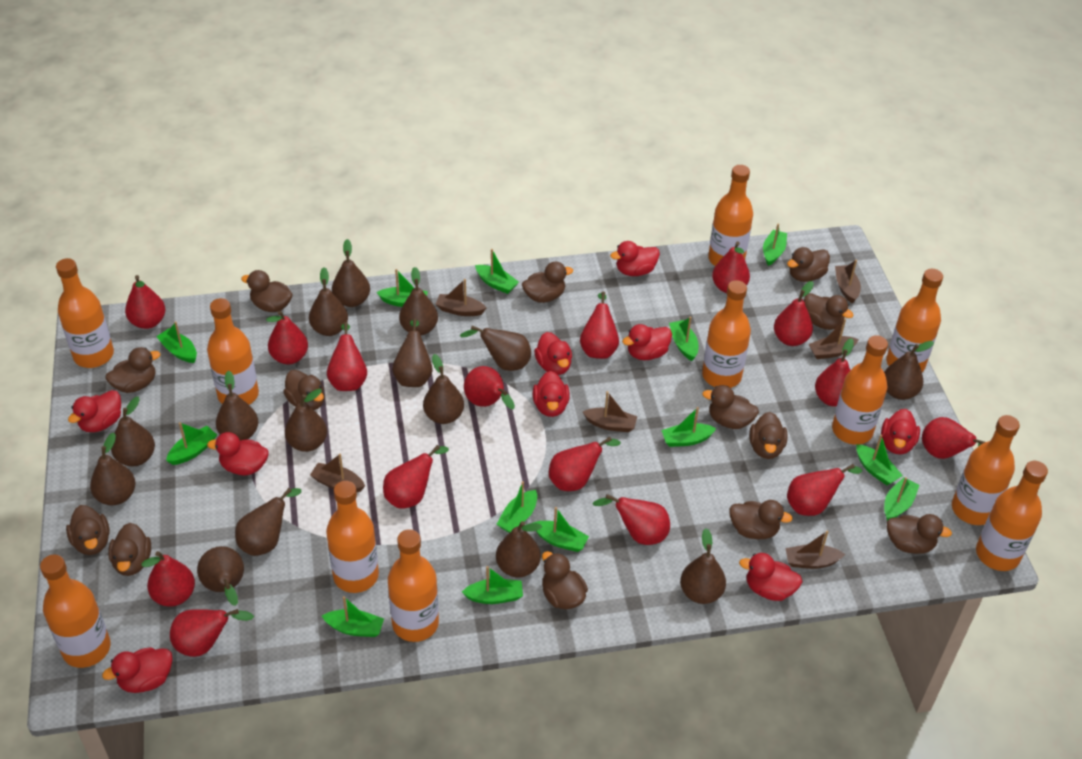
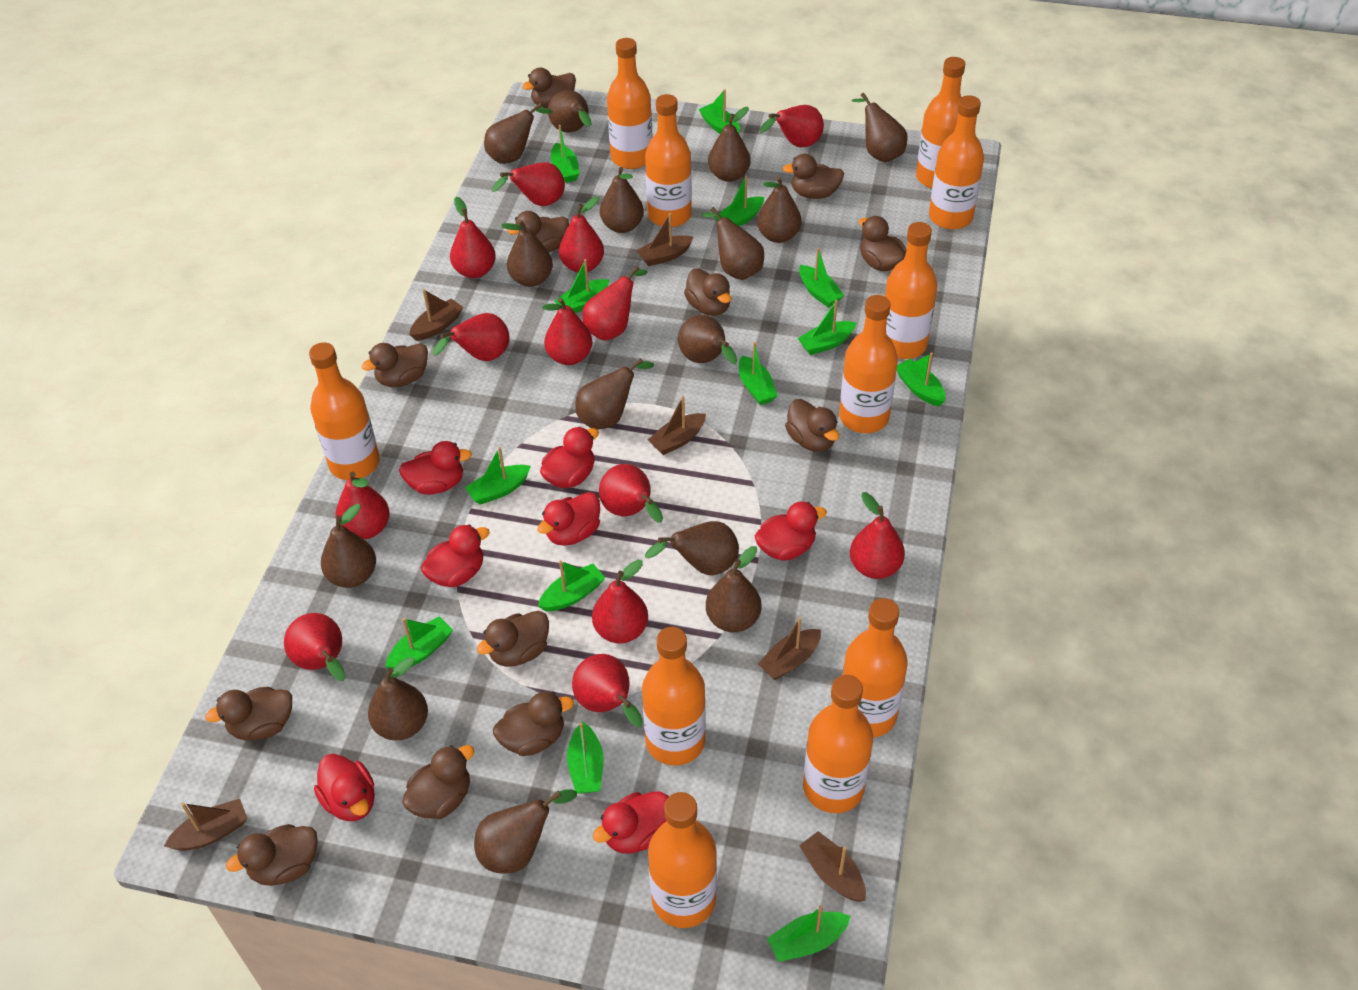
brown duck: 13 -> 12
red duck: 9 -> 7
red pear: 15 -> 13

